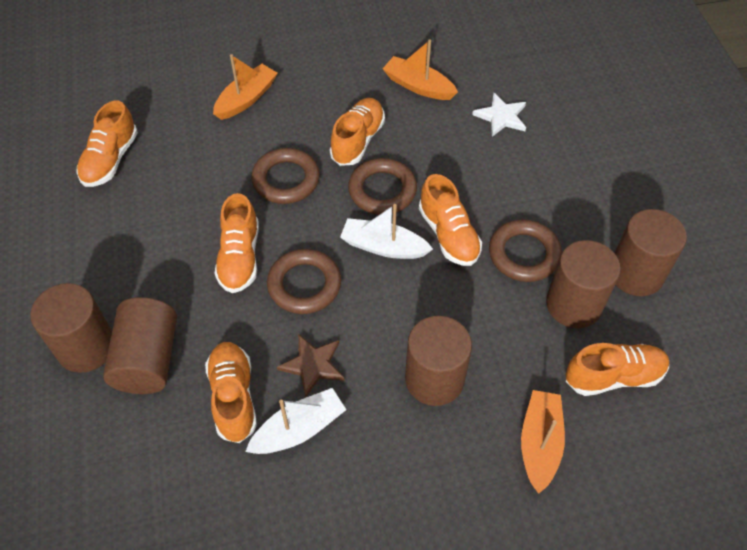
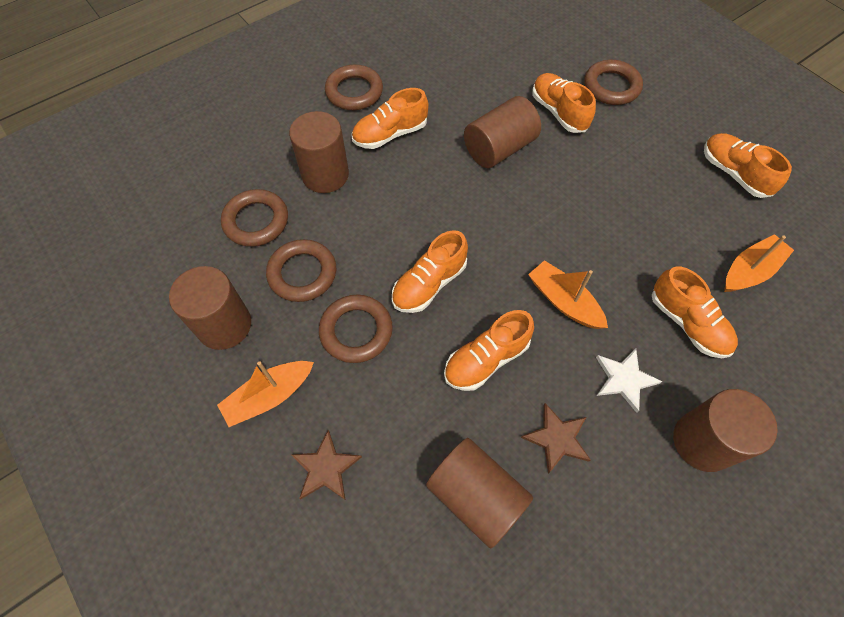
brown ring: 4 -> 5
brown star: 1 -> 2
white boat: 2 -> 0

